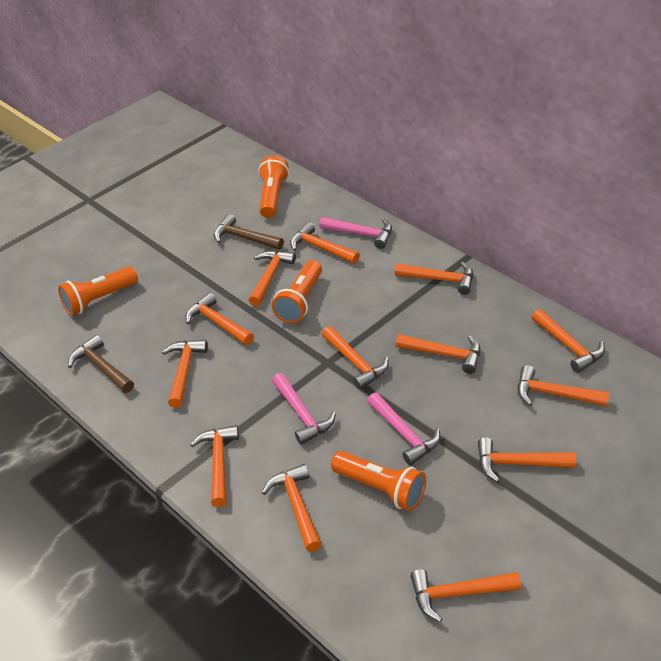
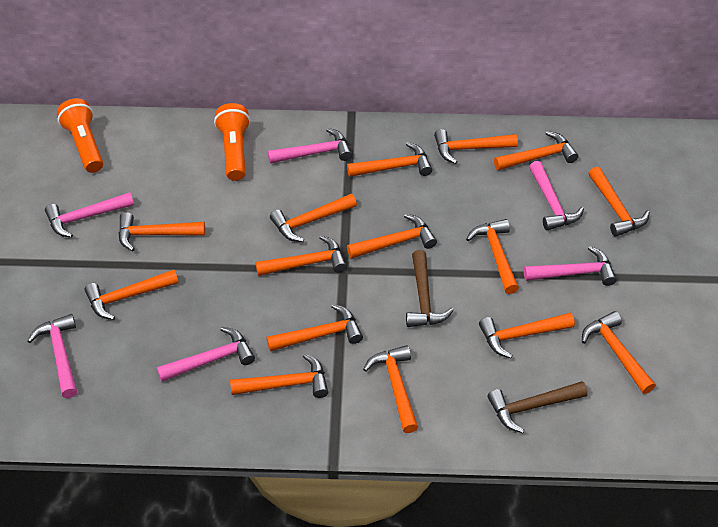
orange flashlight: 4 -> 2
orange hammer: 13 -> 15
pink hammer: 3 -> 6

